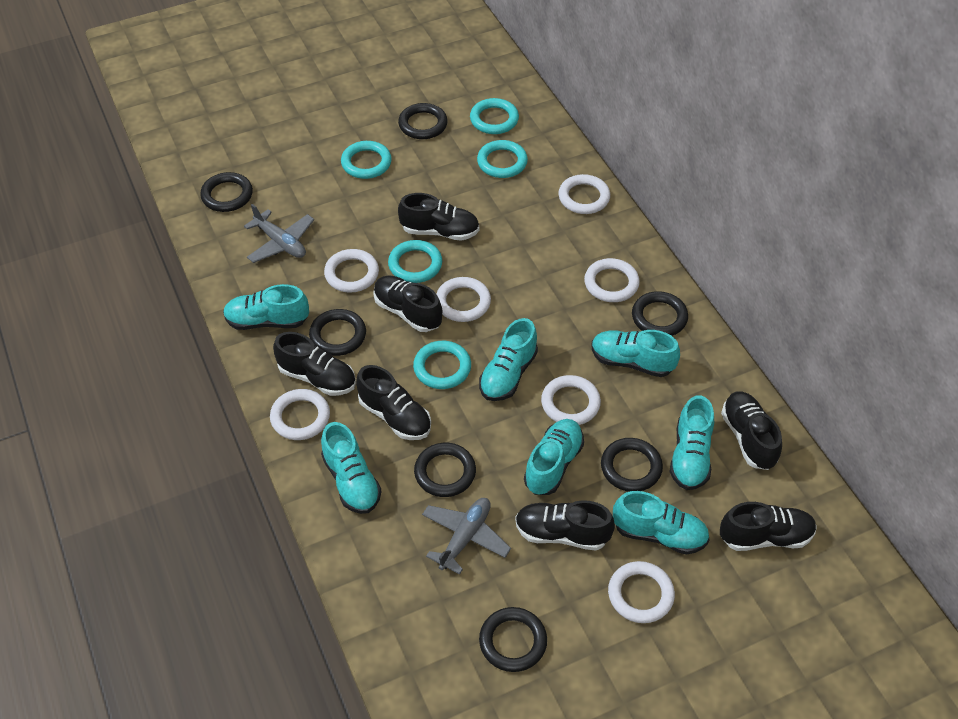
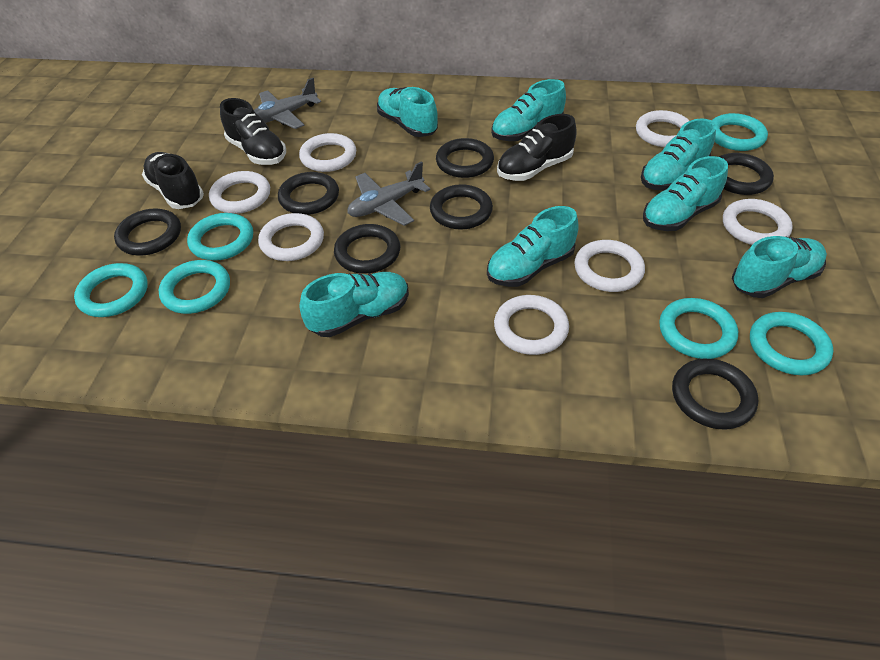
black shoe: 7 -> 3
turquoise ring: 5 -> 6

